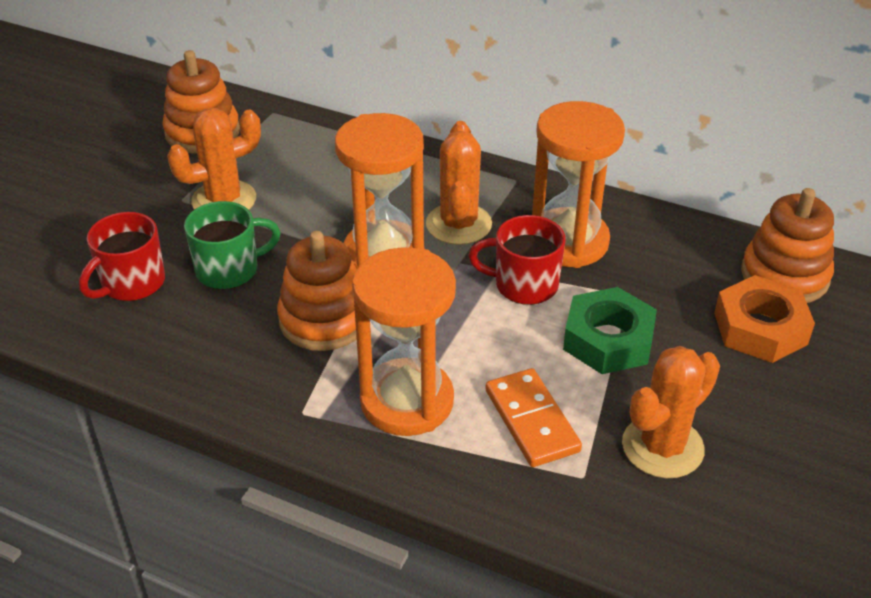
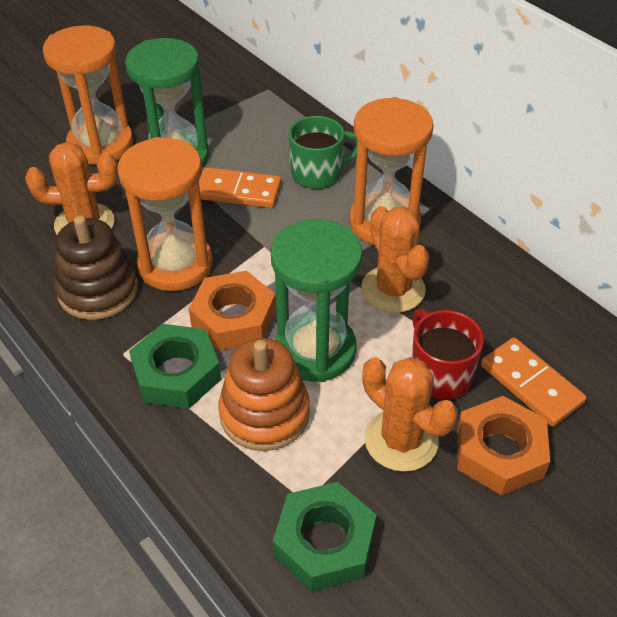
brown stacking toy: 0 -> 1
green hourglass: 0 -> 2
green nut: 1 -> 2
orange domino: 1 -> 2
orange nut: 1 -> 2
orange stacking toy: 3 -> 1
red mug: 2 -> 1

